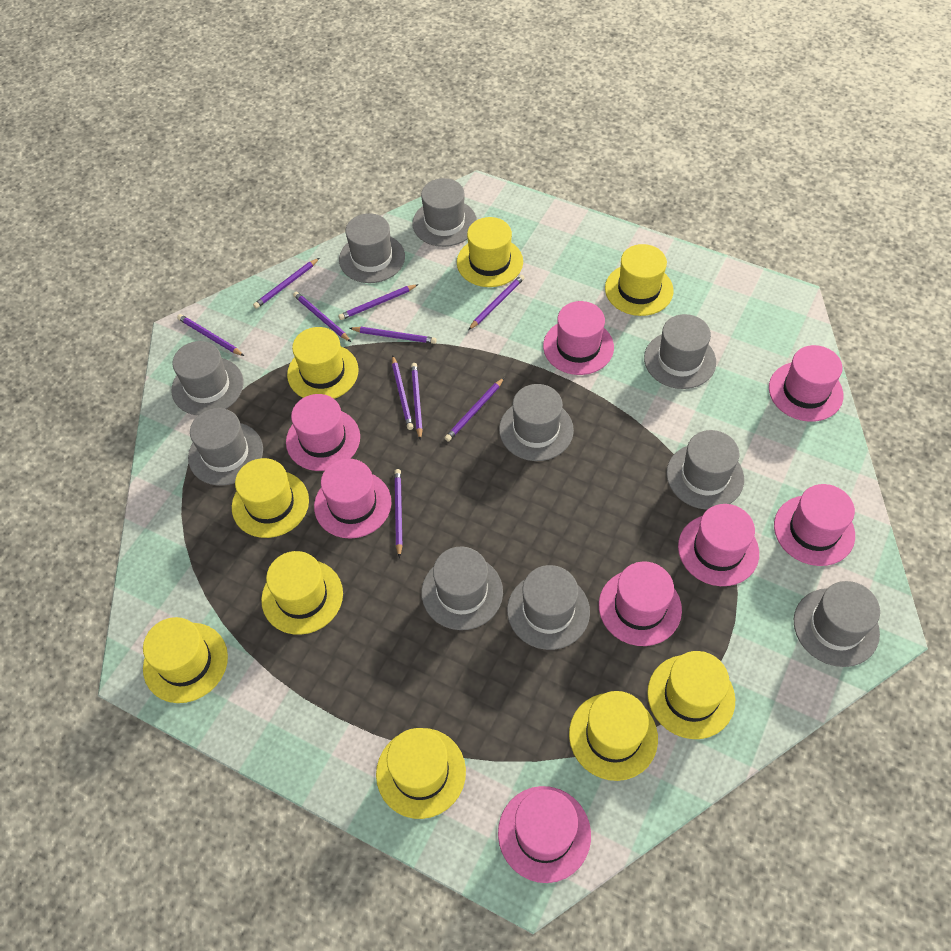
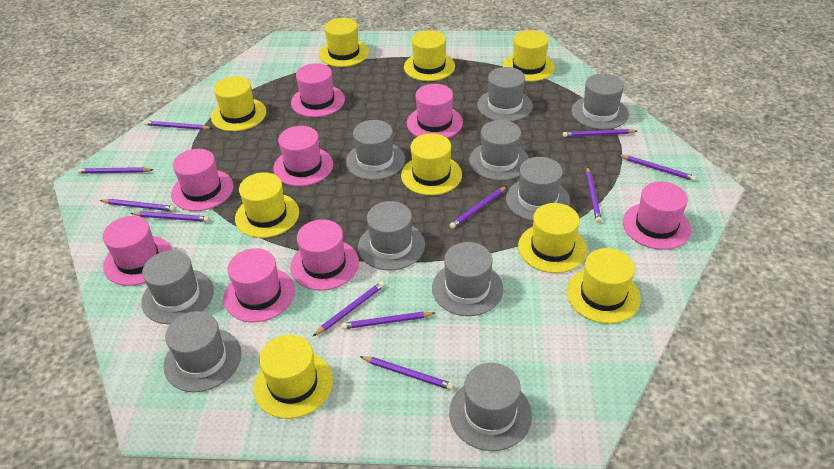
purple pencil: 10 -> 11

